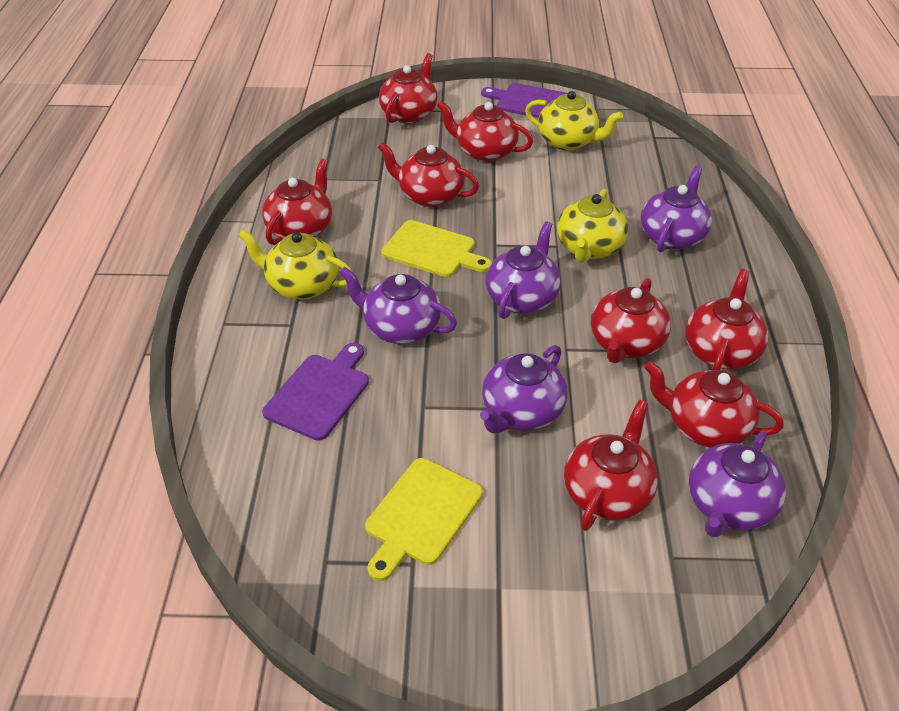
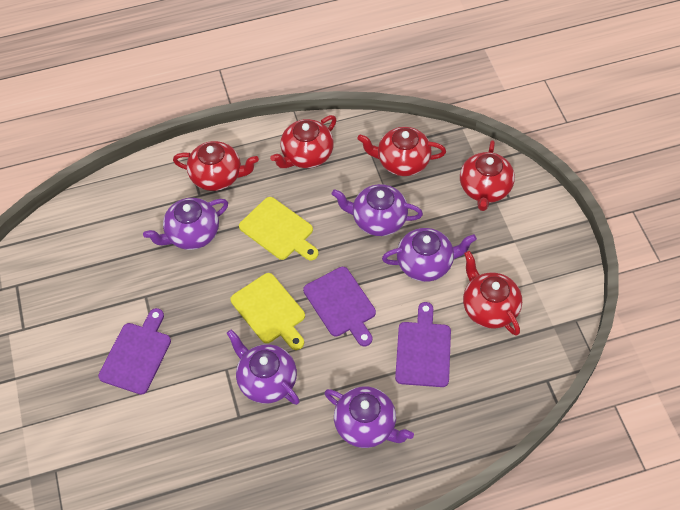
purple cutting board: 2 -> 3
red teapot: 8 -> 5
yellow teapot: 3 -> 0

